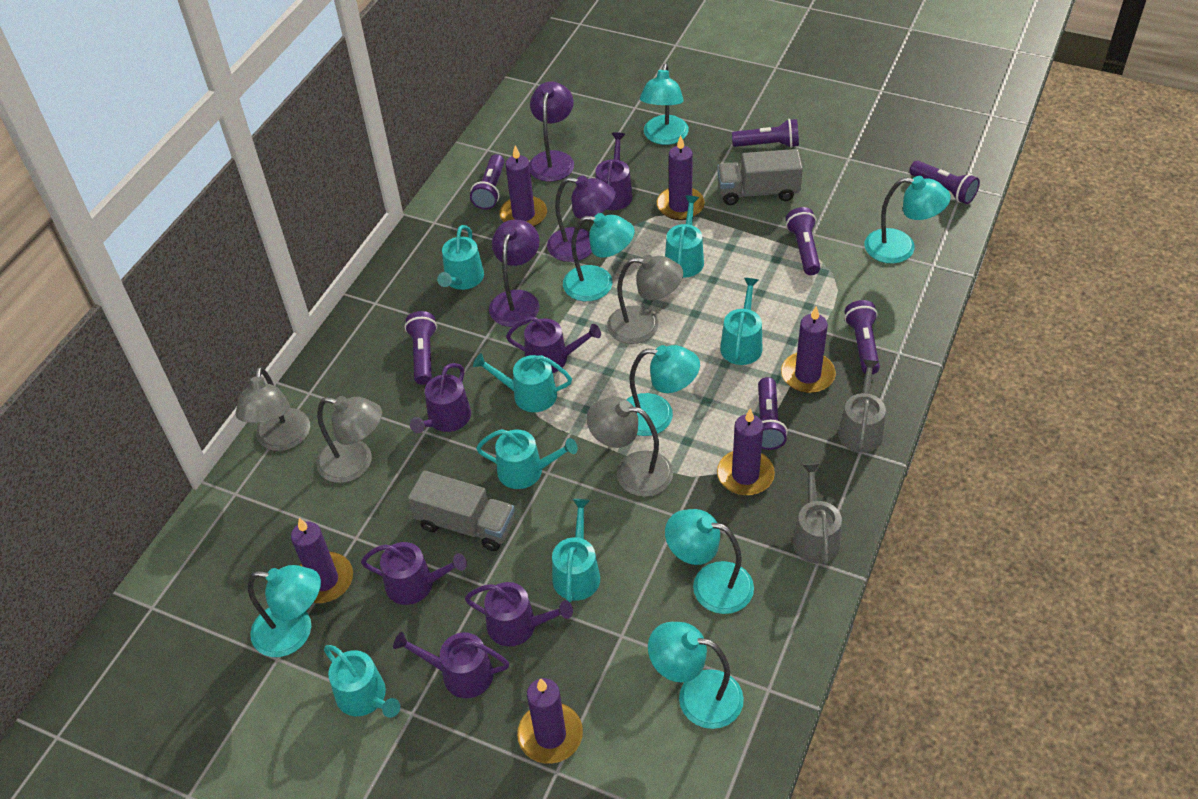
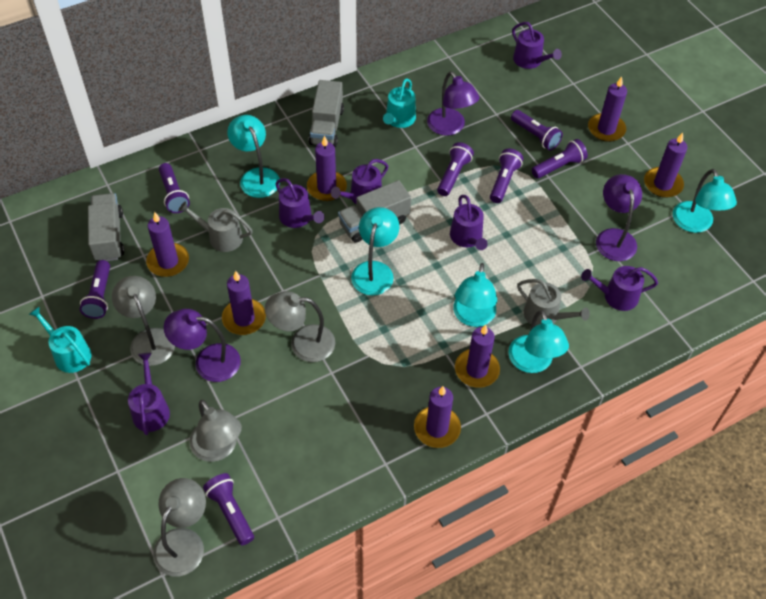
grey truck: 2 -> 3
purple candle: 6 -> 7
turquoise lamp: 7 -> 5
turquoise watering can: 7 -> 2

